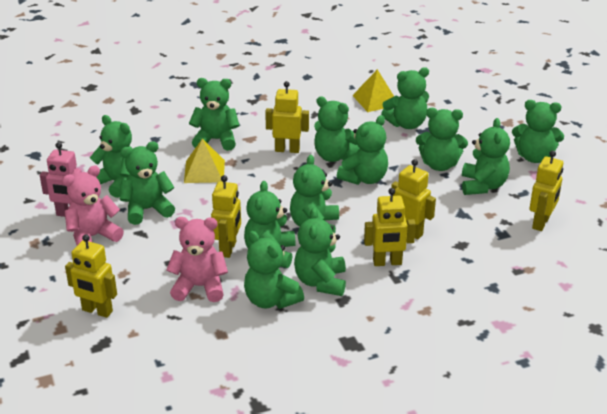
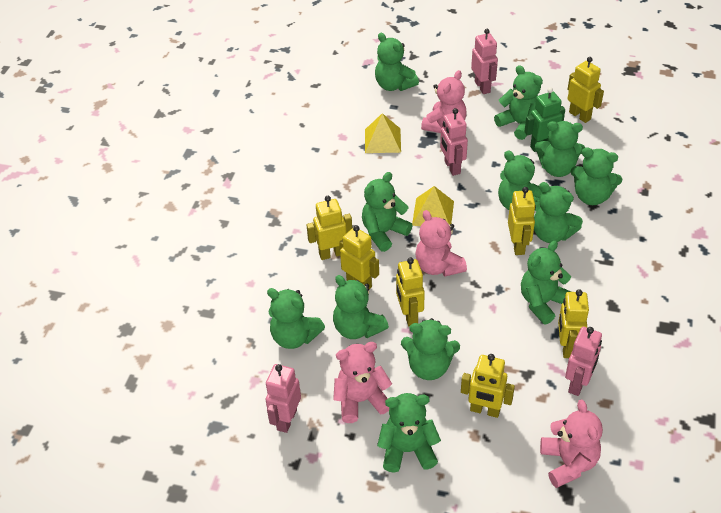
green robot: 0 -> 1
green teddy bear: 13 -> 12
pink robot: 1 -> 4
pink teddy bear: 2 -> 4
yellow robot: 6 -> 7

